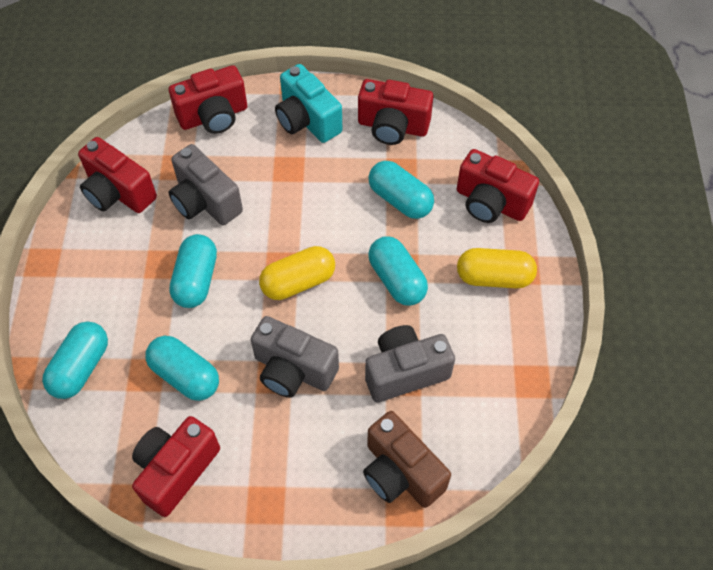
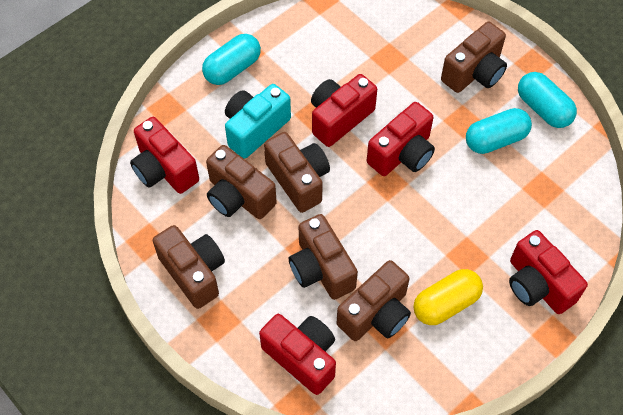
brown camera: 1 -> 6
grey camera: 3 -> 0
turquoise capsule: 5 -> 3
yellow capsule: 2 -> 1

